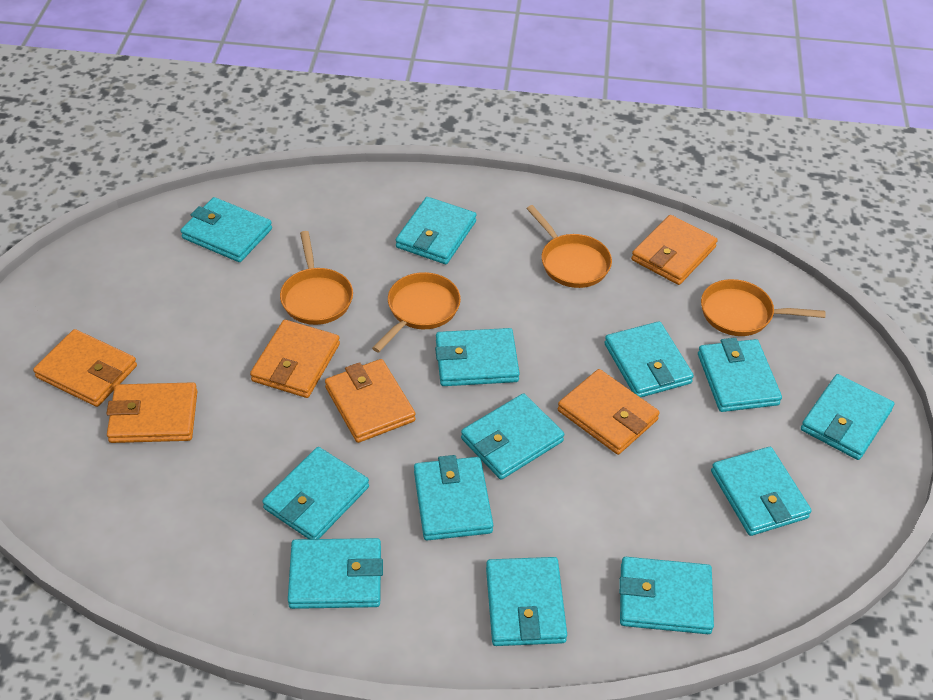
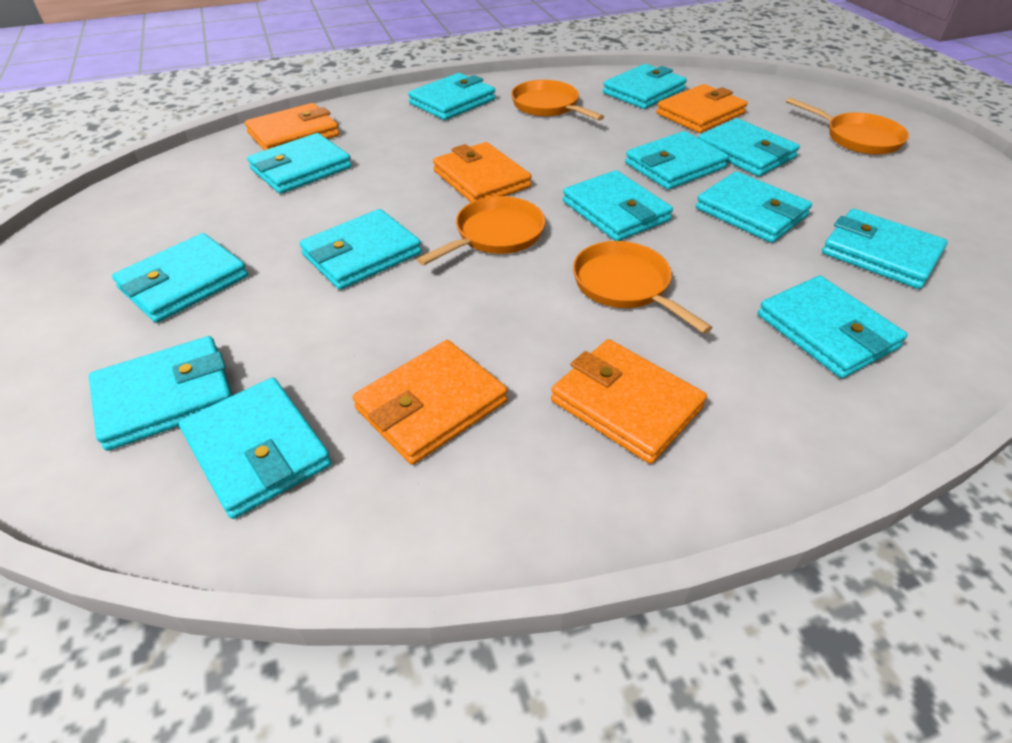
orange wallet: 6 -> 5

